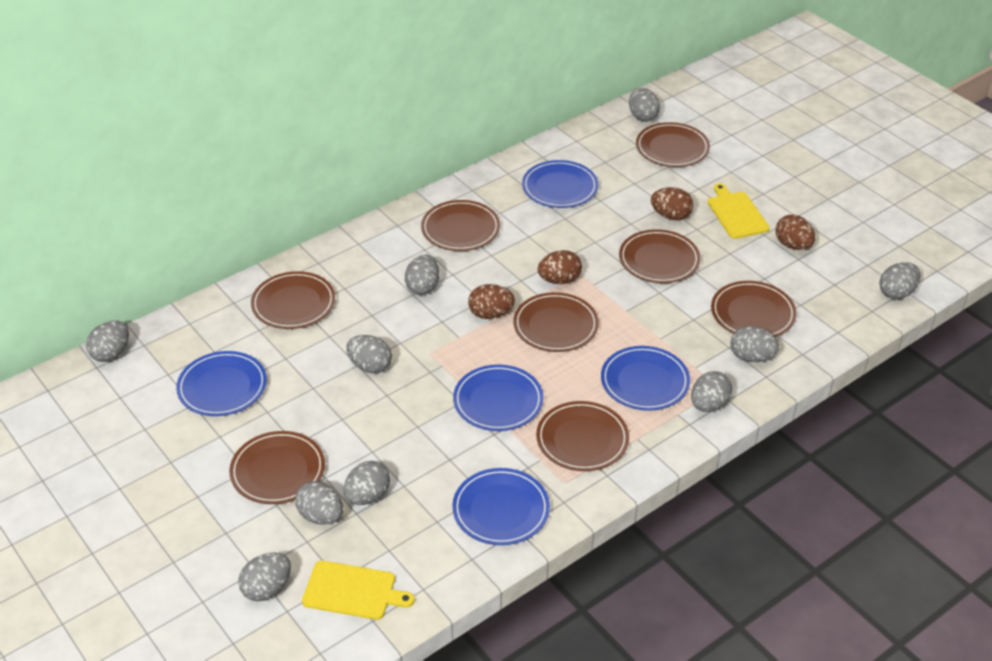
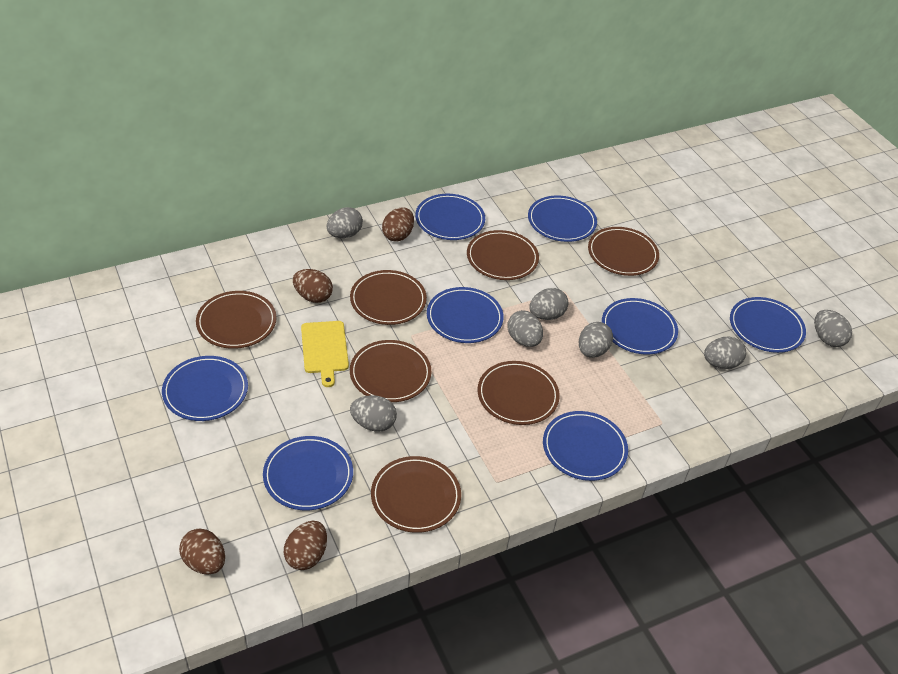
blue plate: 5 -> 8
brown plate: 8 -> 7
grey egg: 10 -> 7
yellow cutting board: 2 -> 1

